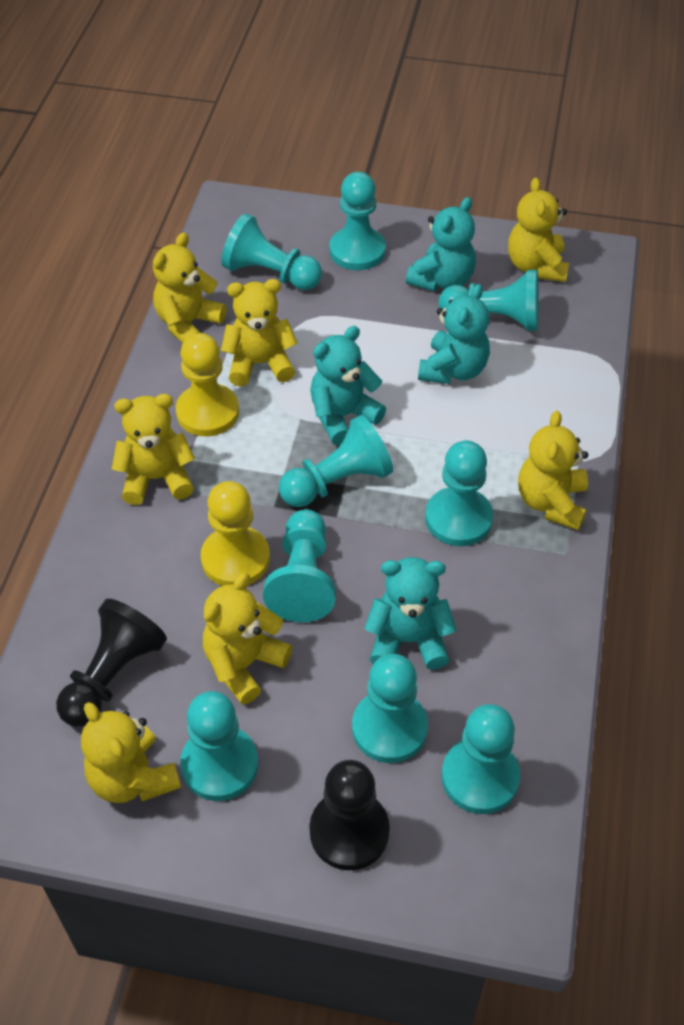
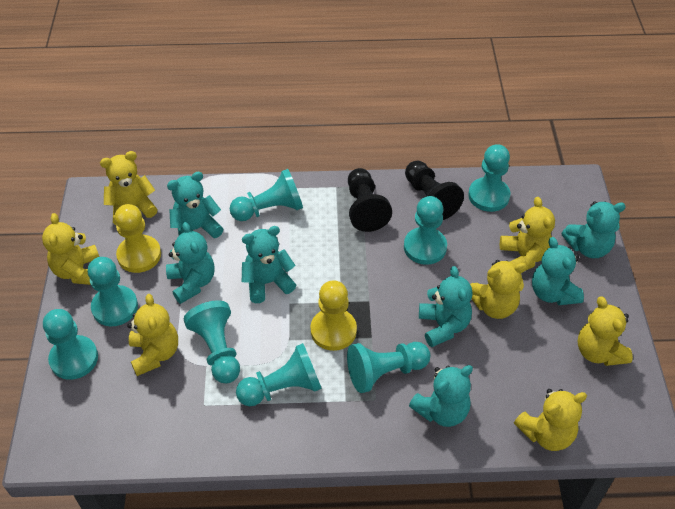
turquoise pawn: 9 -> 8
turquoise teddy bear: 4 -> 7

